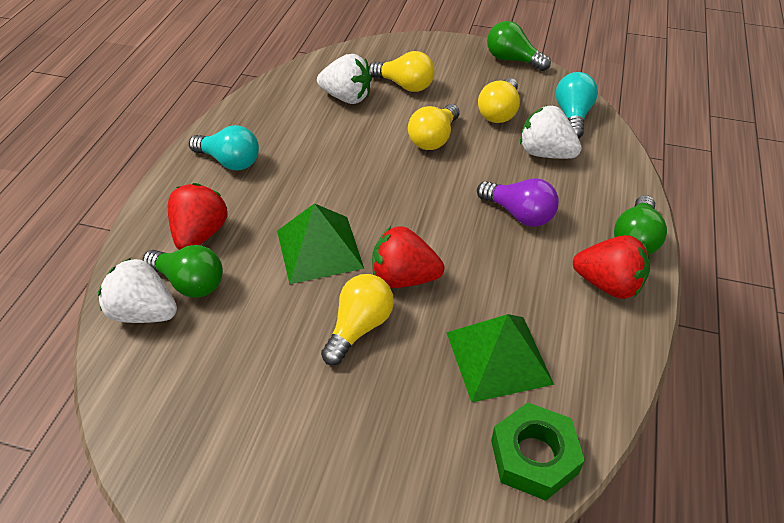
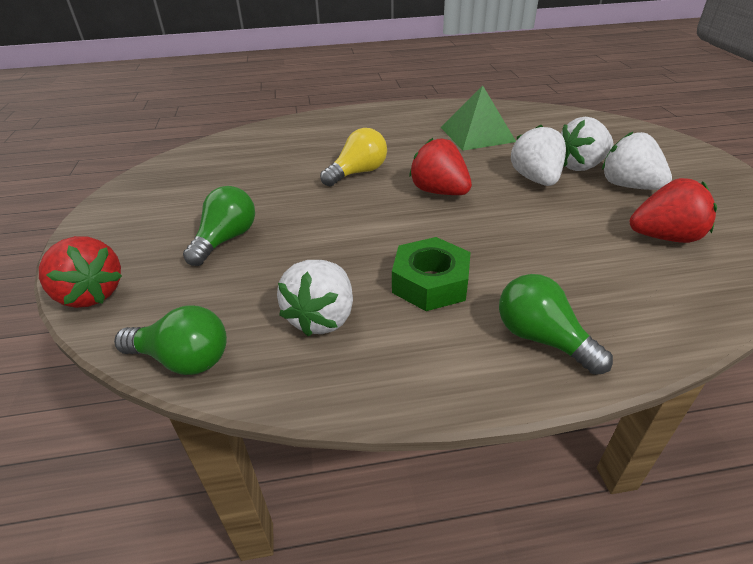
green pyramid: 2 -> 1
purple light bulb: 1 -> 0
turquoise light bulb: 2 -> 0
white strawberry: 3 -> 4
yellow light bulb: 4 -> 1

